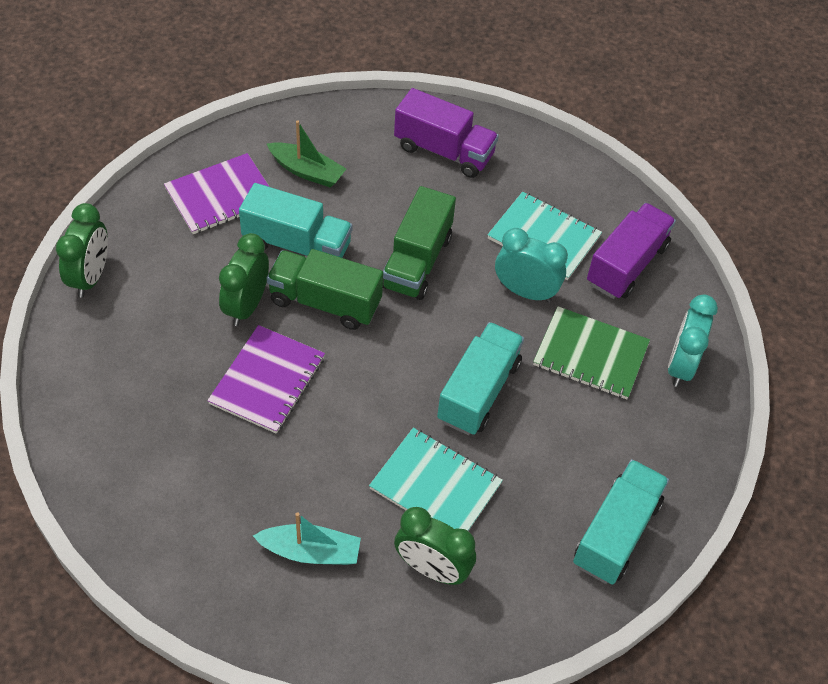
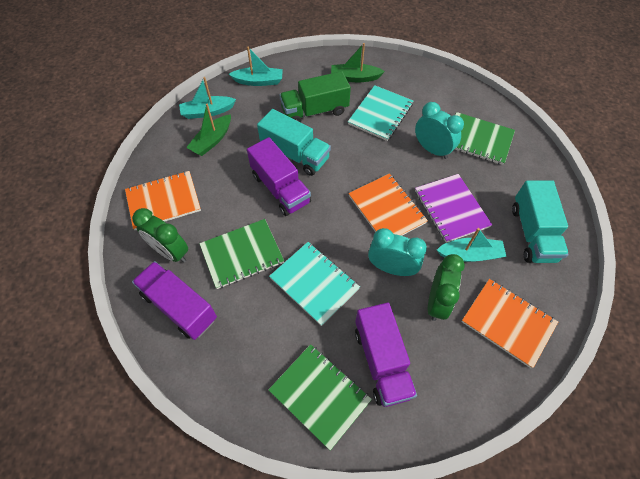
green boat: 1 -> 2
green clock: 3 -> 2
green notebook: 1 -> 3
green truck: 2 -> 1
orange notebook: 0 -> 3
purple notebook: 2 -> 1
purple truck: 2 -> 3
turquoise boat: 1 -> 3
turquoise truck: 3 -> 2

